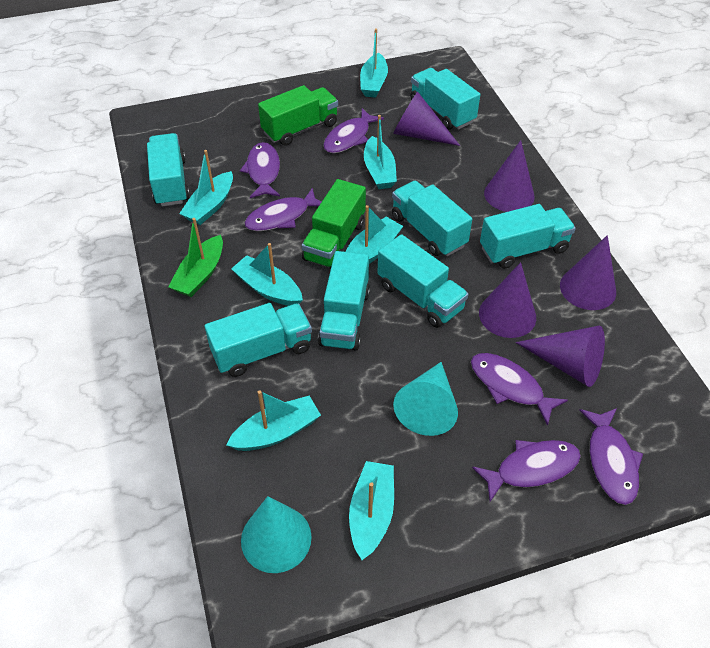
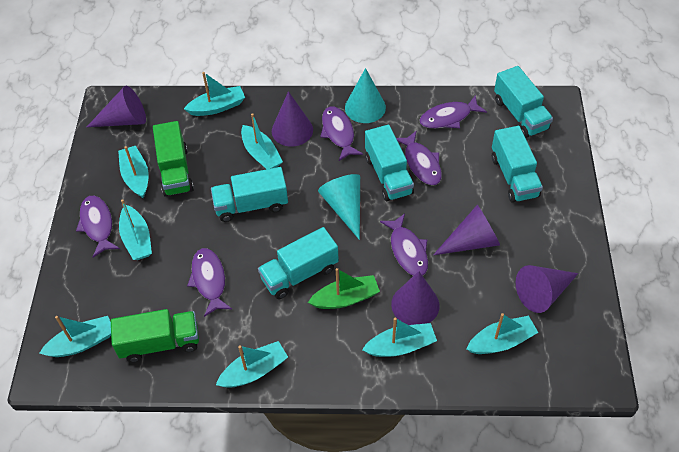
turquoise boat: 7 -> 8
turquoise truck: 7 -> 5

